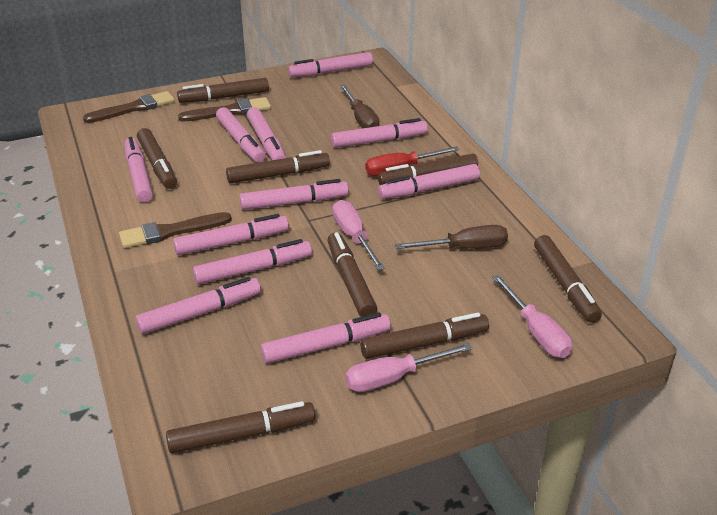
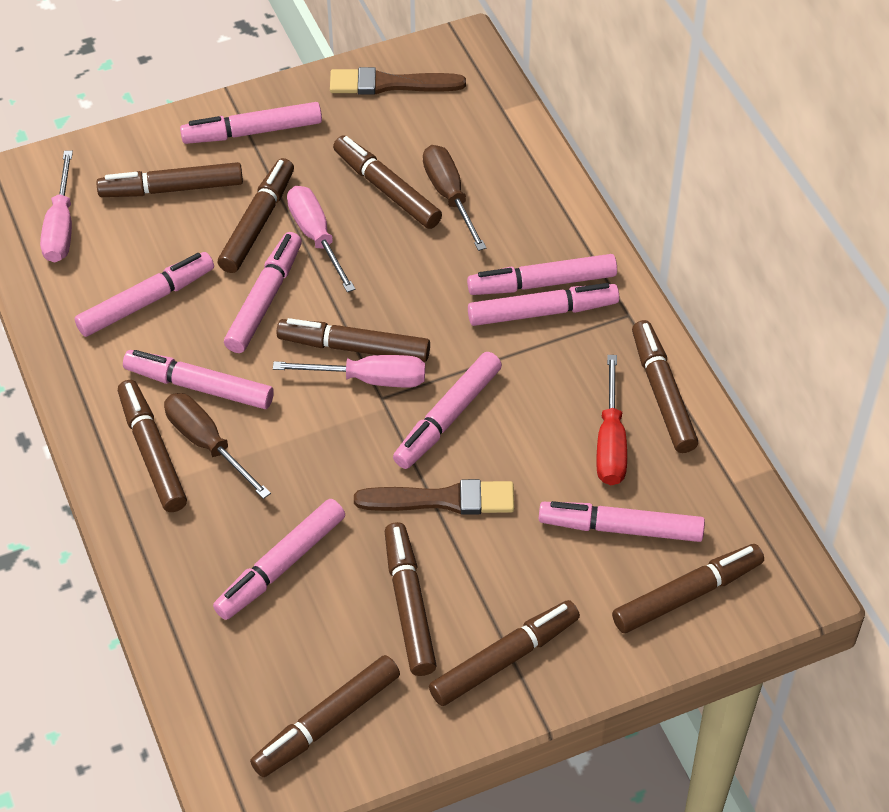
brown brush: 3 -> 2
brown marker: 8 -> 10
pink marker: 11 -> 9

